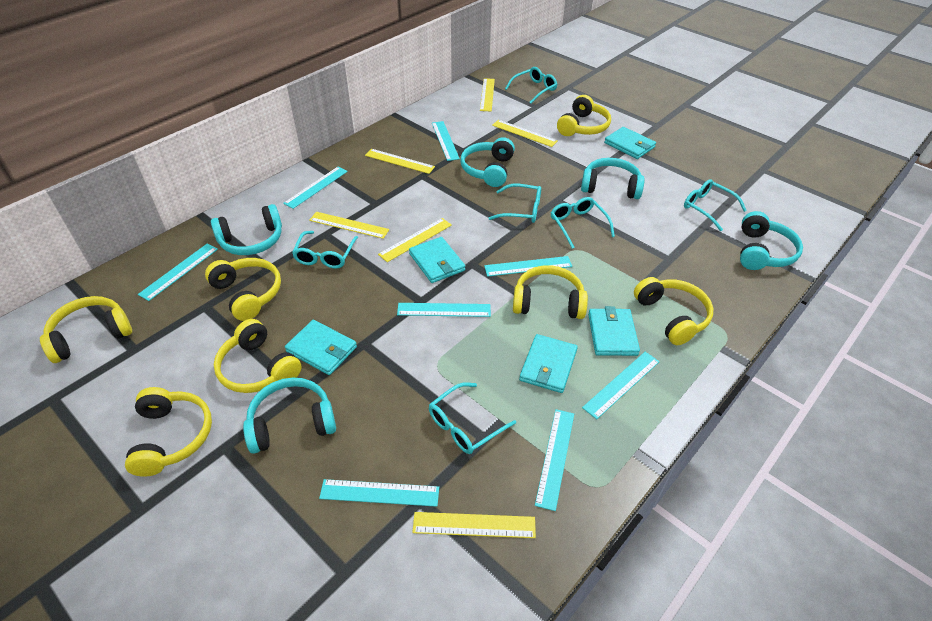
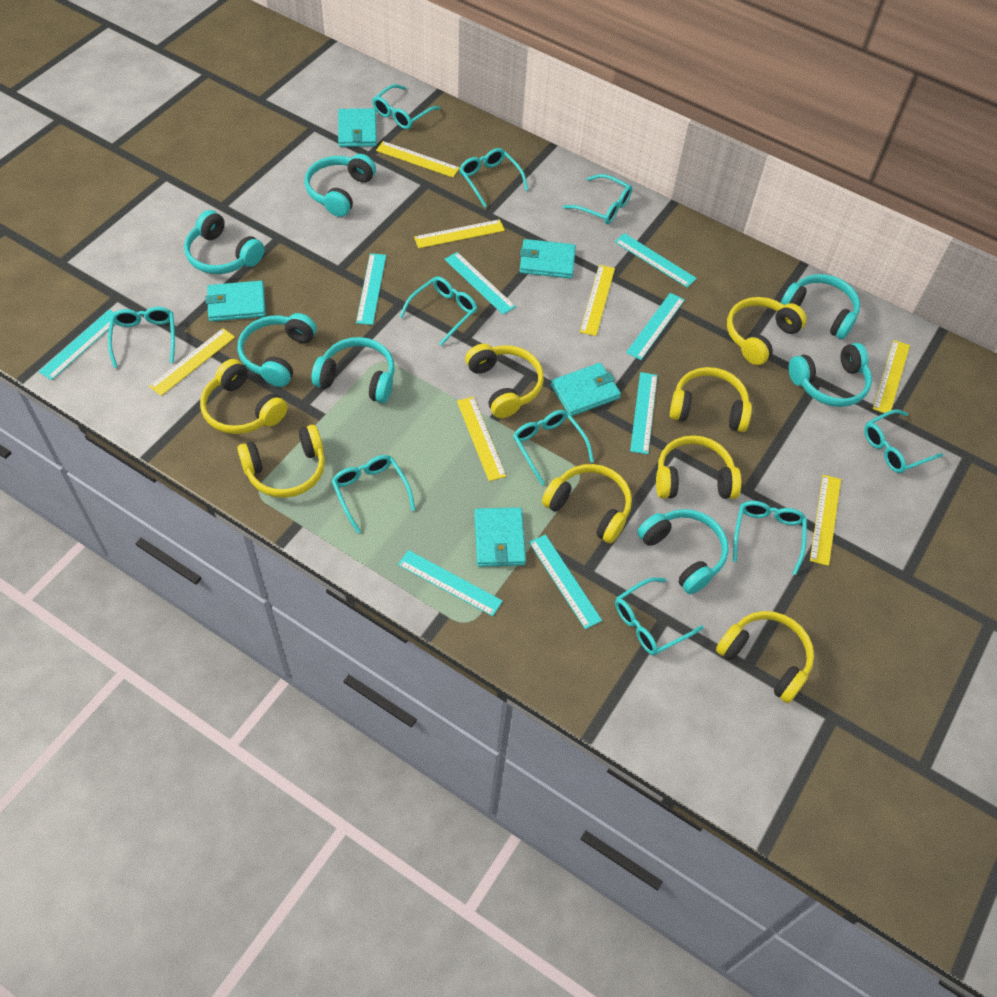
turquoise glasses: 6 -> 10
turquoise headphones: 5 -> 7
yellow headphones: 7 -> 8
yellow ruler: 6 -> 7

